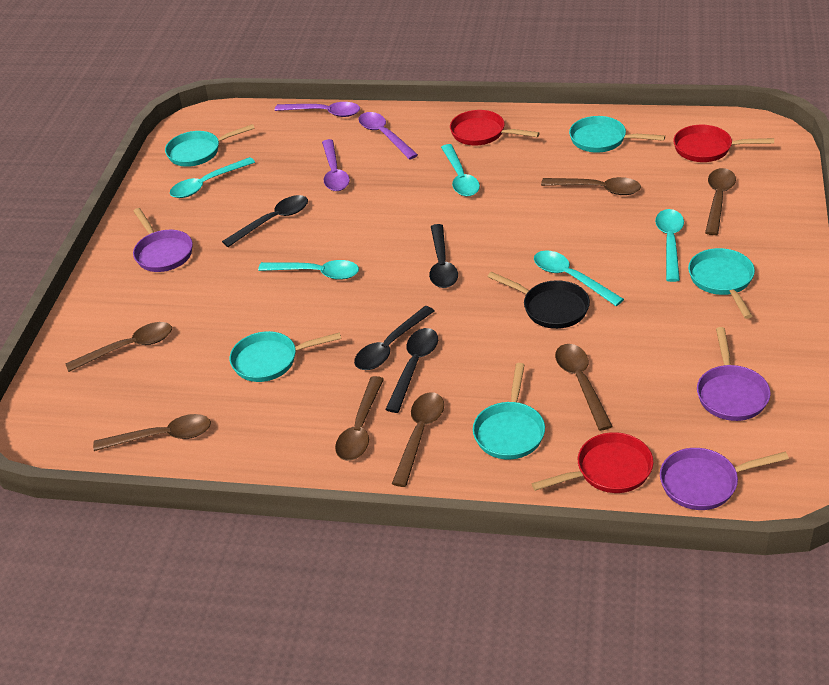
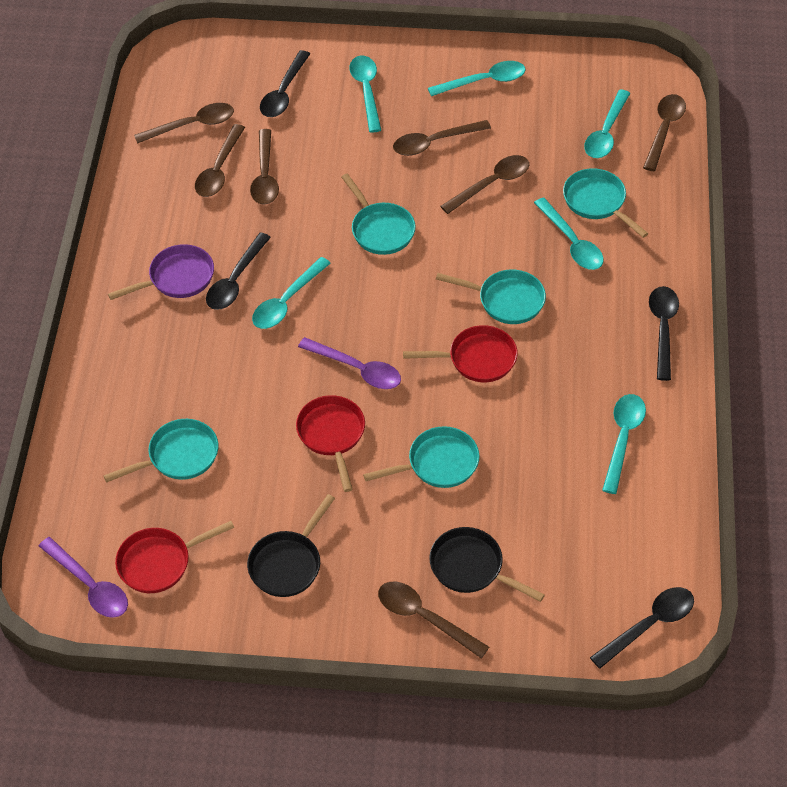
black pan: 1 -> 2
purple pan: 3 -> 1
purple spoon: 3 -> 2
turquoise spoon: 5 -> 6

